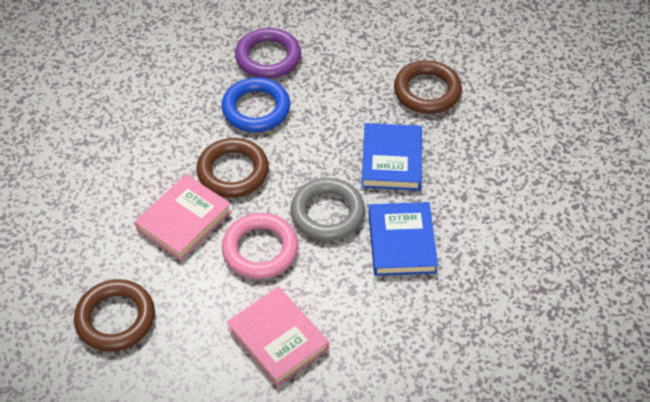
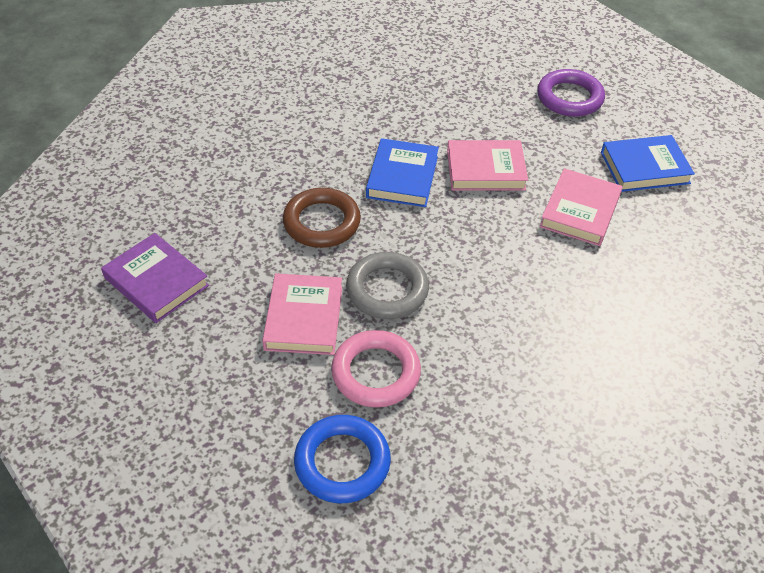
brown ring: 3 -> 1
pink book: 2 -> 3
purple book: 0 -> 1

